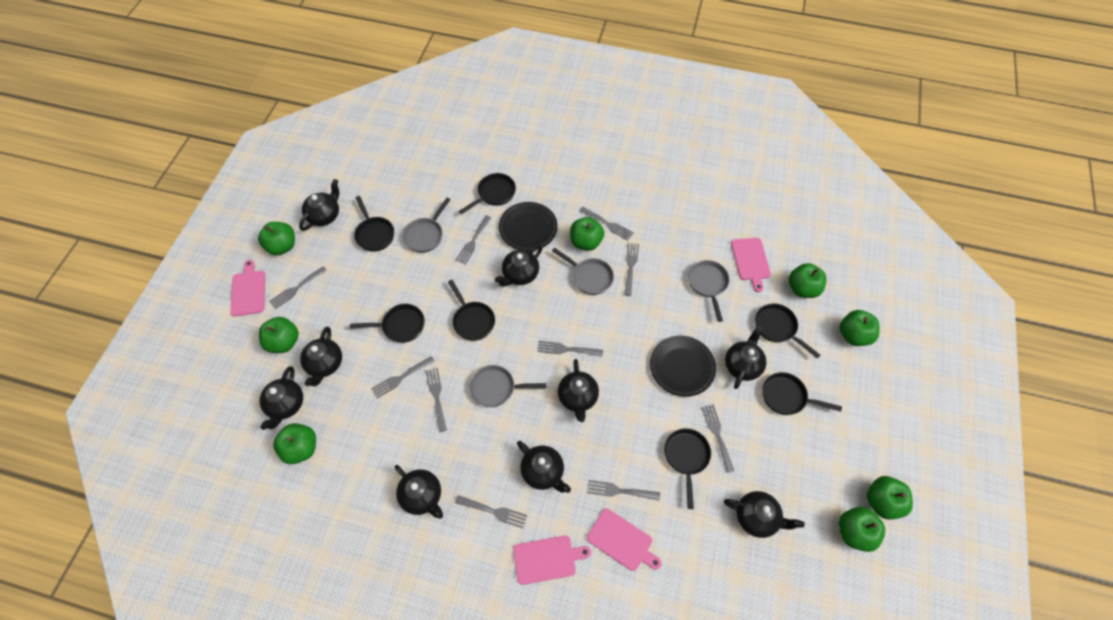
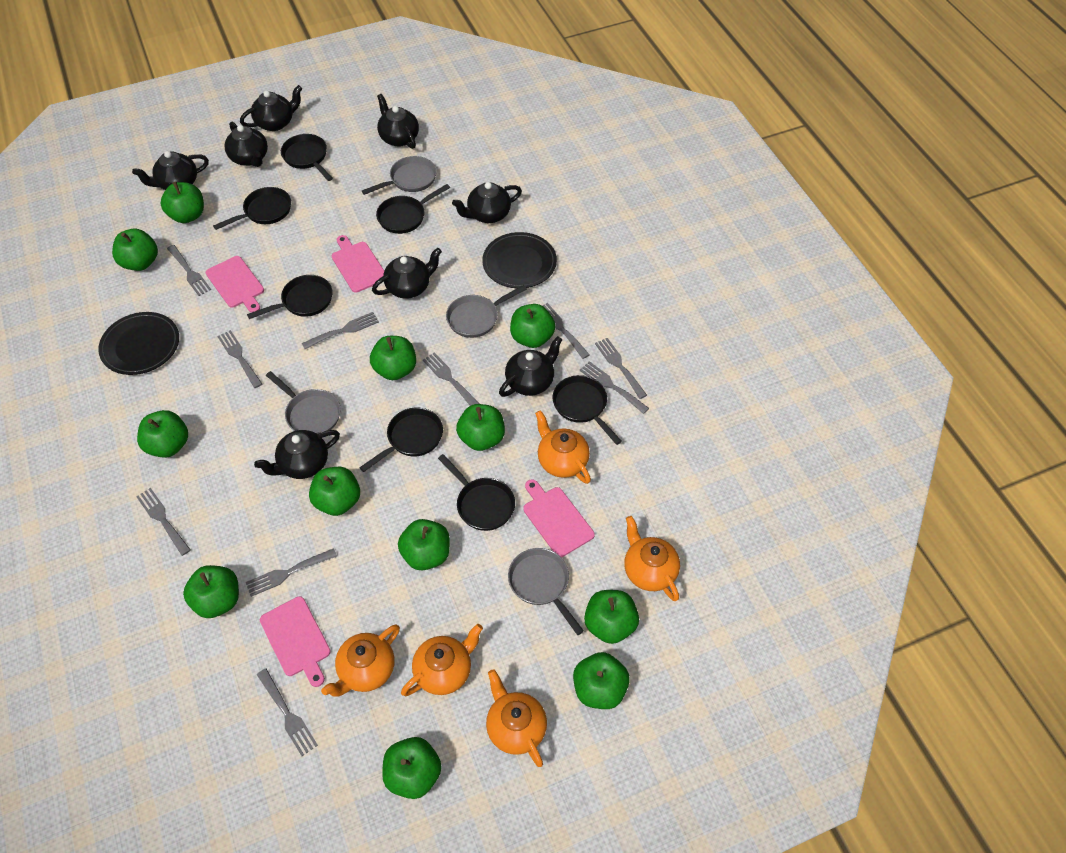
black teapot: 9 -> 8
green apple: 8 -> 12
orange teapot: 0 -> 5

